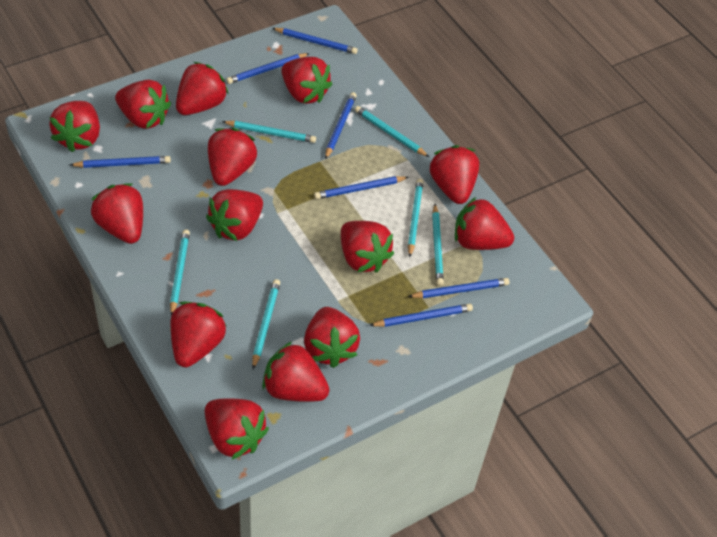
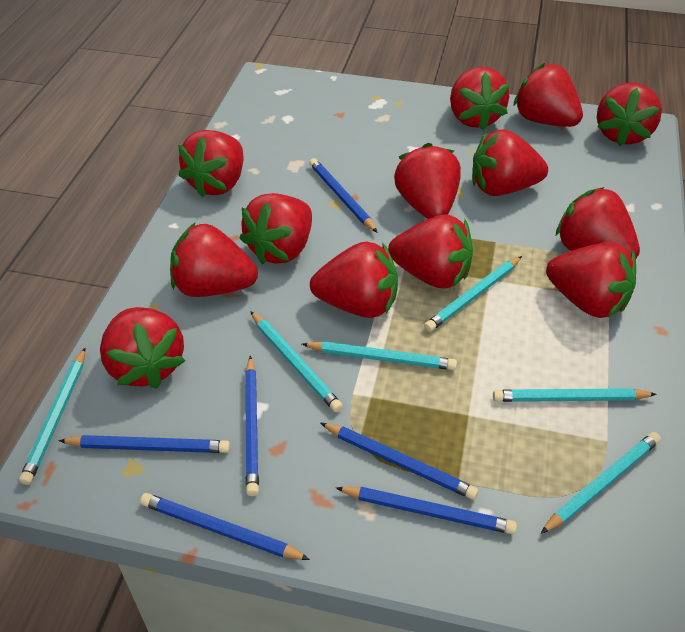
blue pencil: 7 -> 6
red strawberry: 14 -> 13

